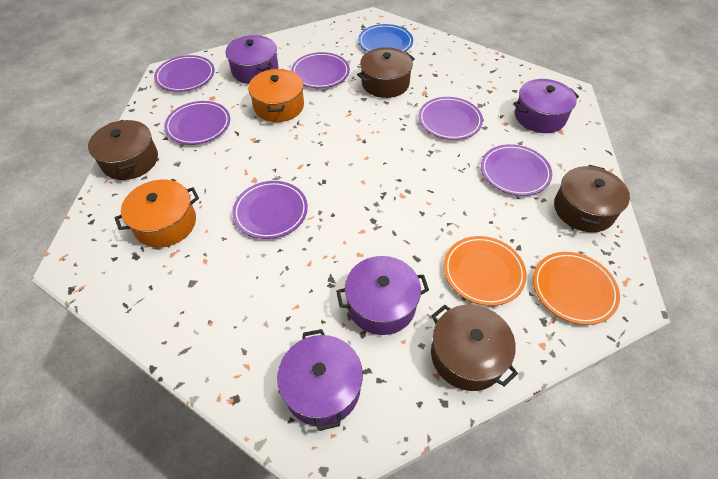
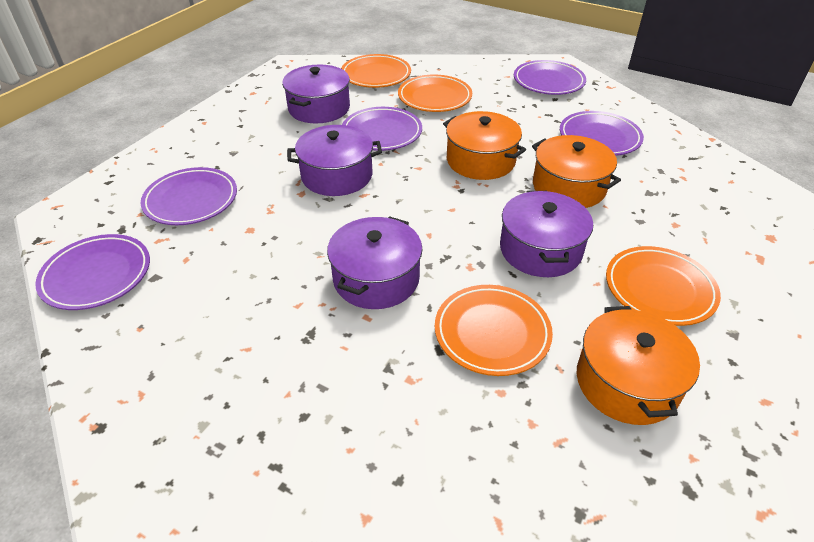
blue plate: 1 -> 0
brown pot: 4 -> 0
orange plate: 2 -> 4
orange pot: 2 -> 3
purple plate: 6 -> 5

